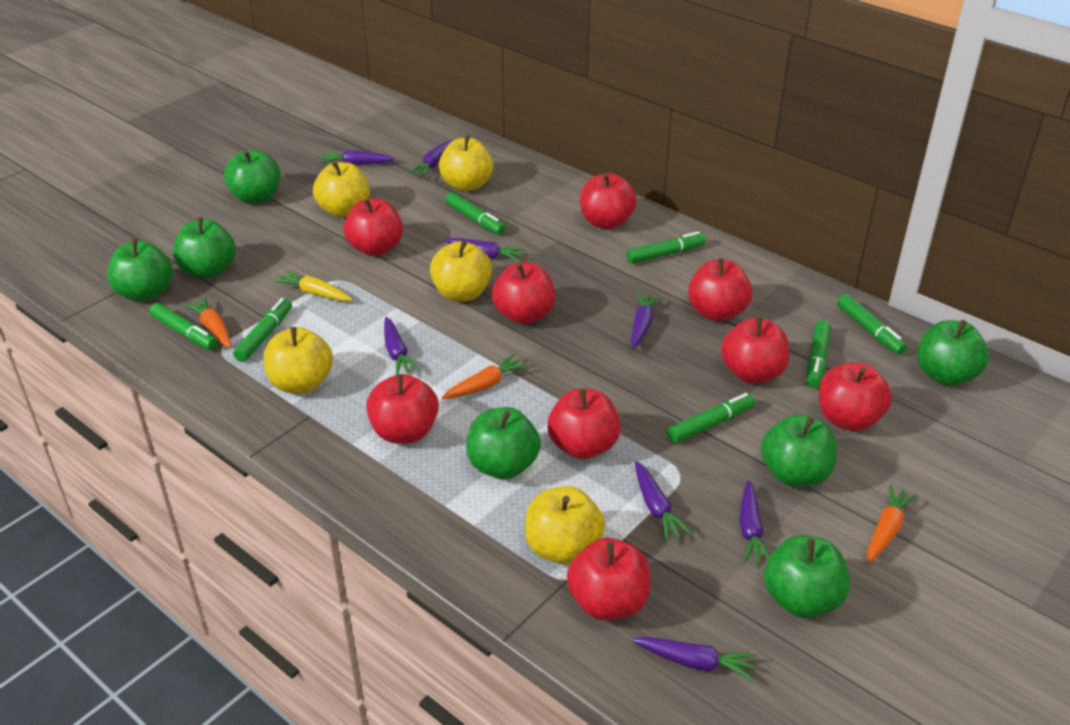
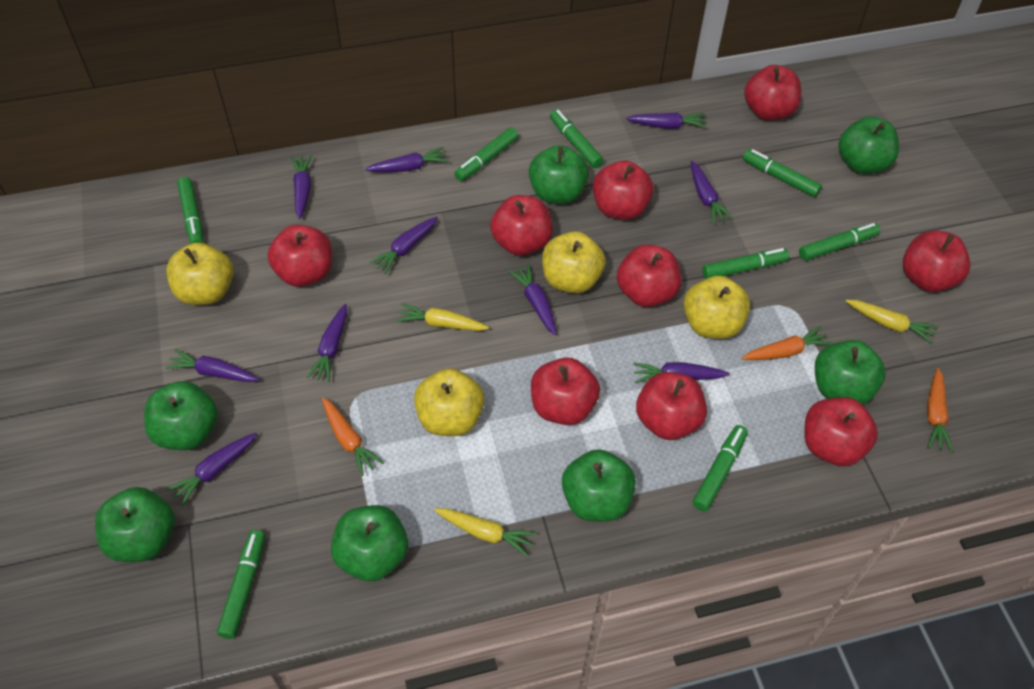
green marker: 7 -> 8
purple carrot: 8 -> 10
yellow apple: 5 -> 4
yellow carrot: 1 -> 3

